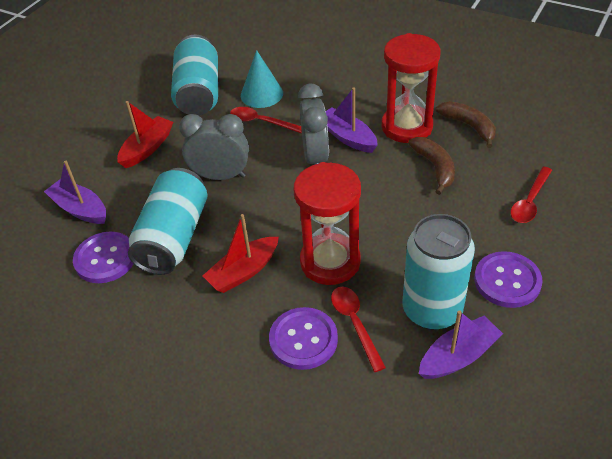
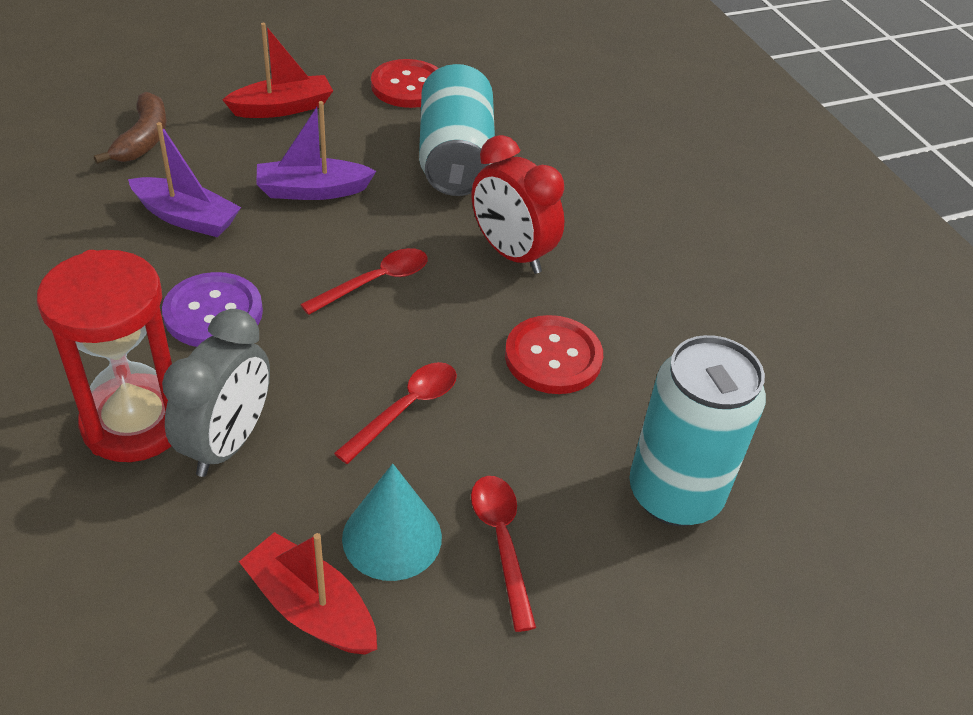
brown banana: 2 -> 1
grey clock: 2 -> 1
purple boat: 3 -> 2
purple button: 3 -> 1
red button: 0 -> 2
red clock: 0 -> 1
red hourglass: 2 -> 1
turquoise can: 3 -> 2

